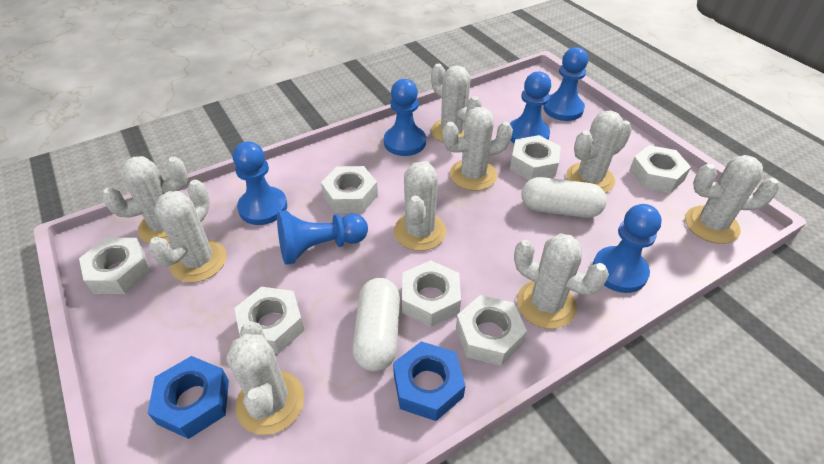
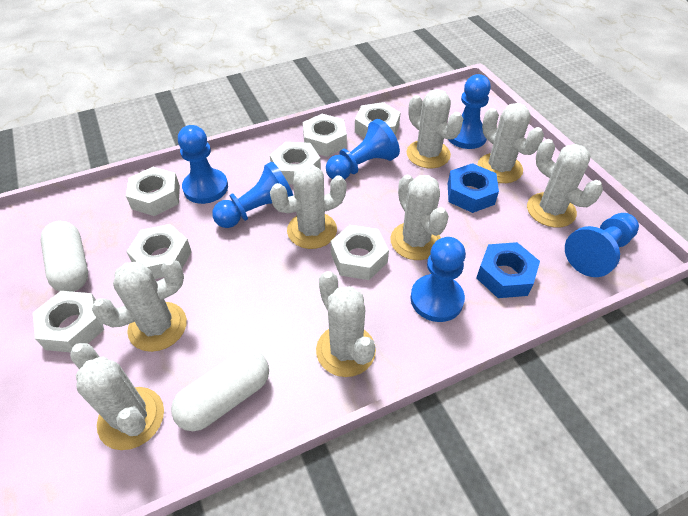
white cactus: 9 -> 8

